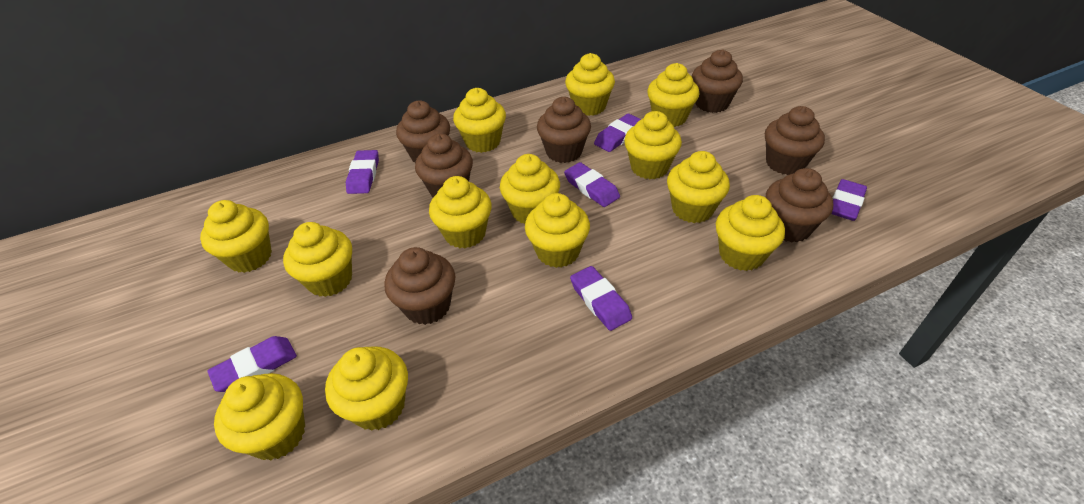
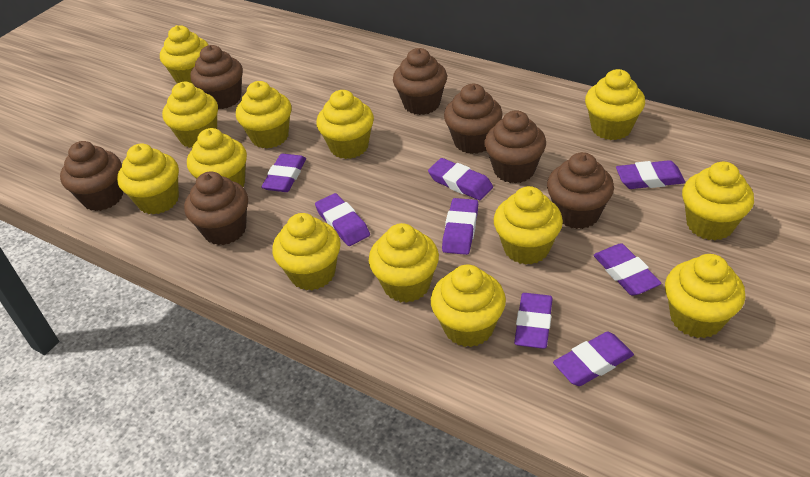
purple eraser: 6 -> 8

